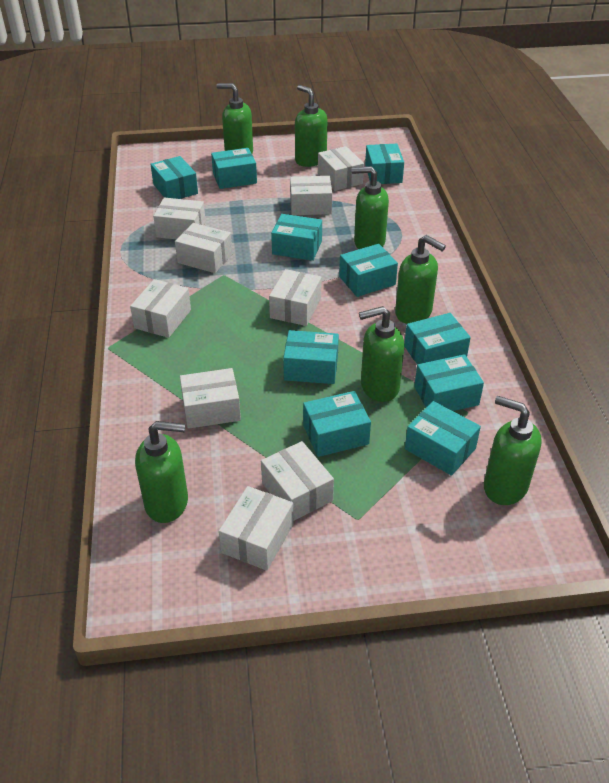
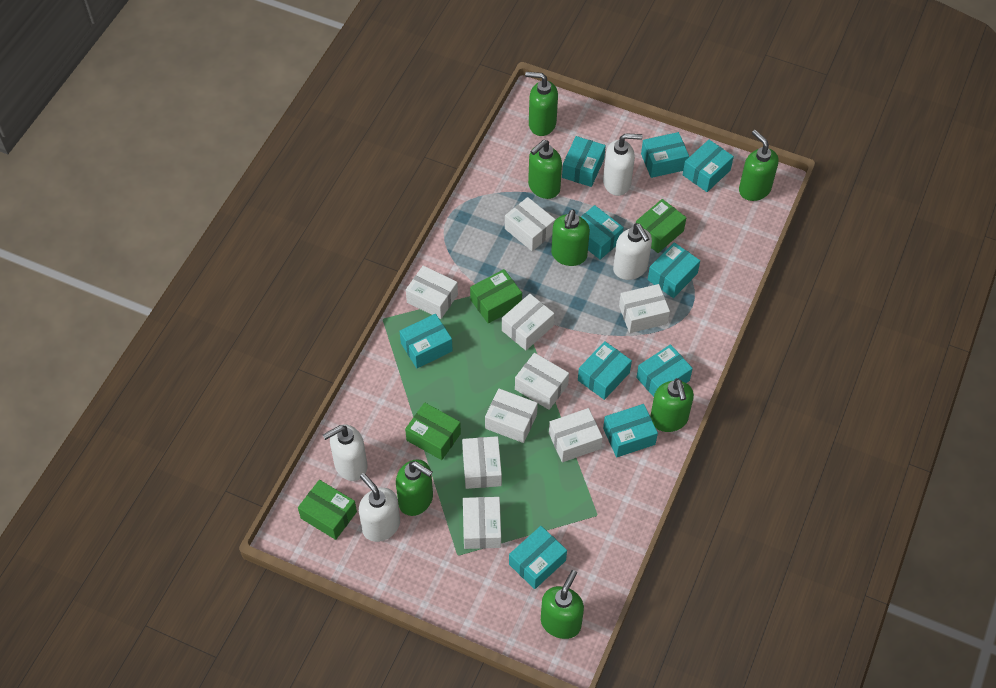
green box: 0 -> 4
white soap dispenser: 0 -> 4

